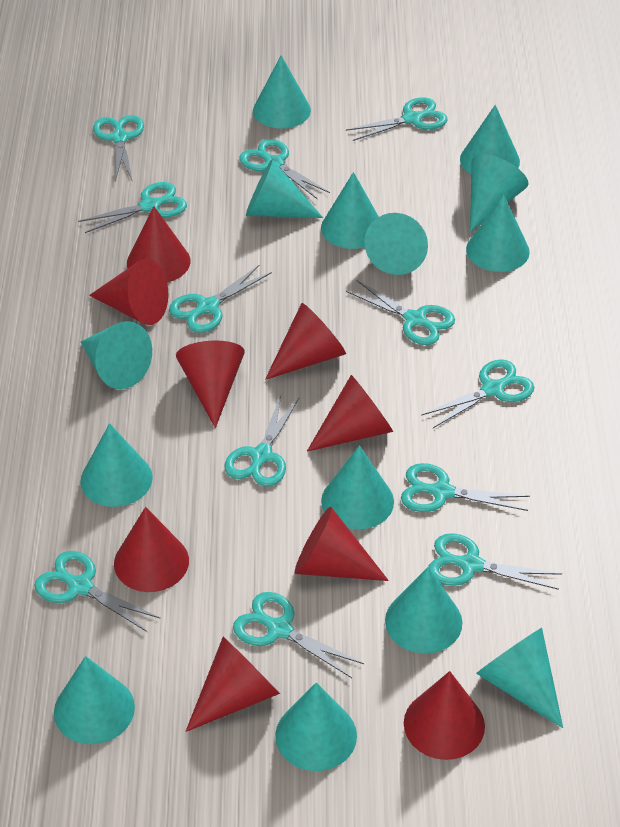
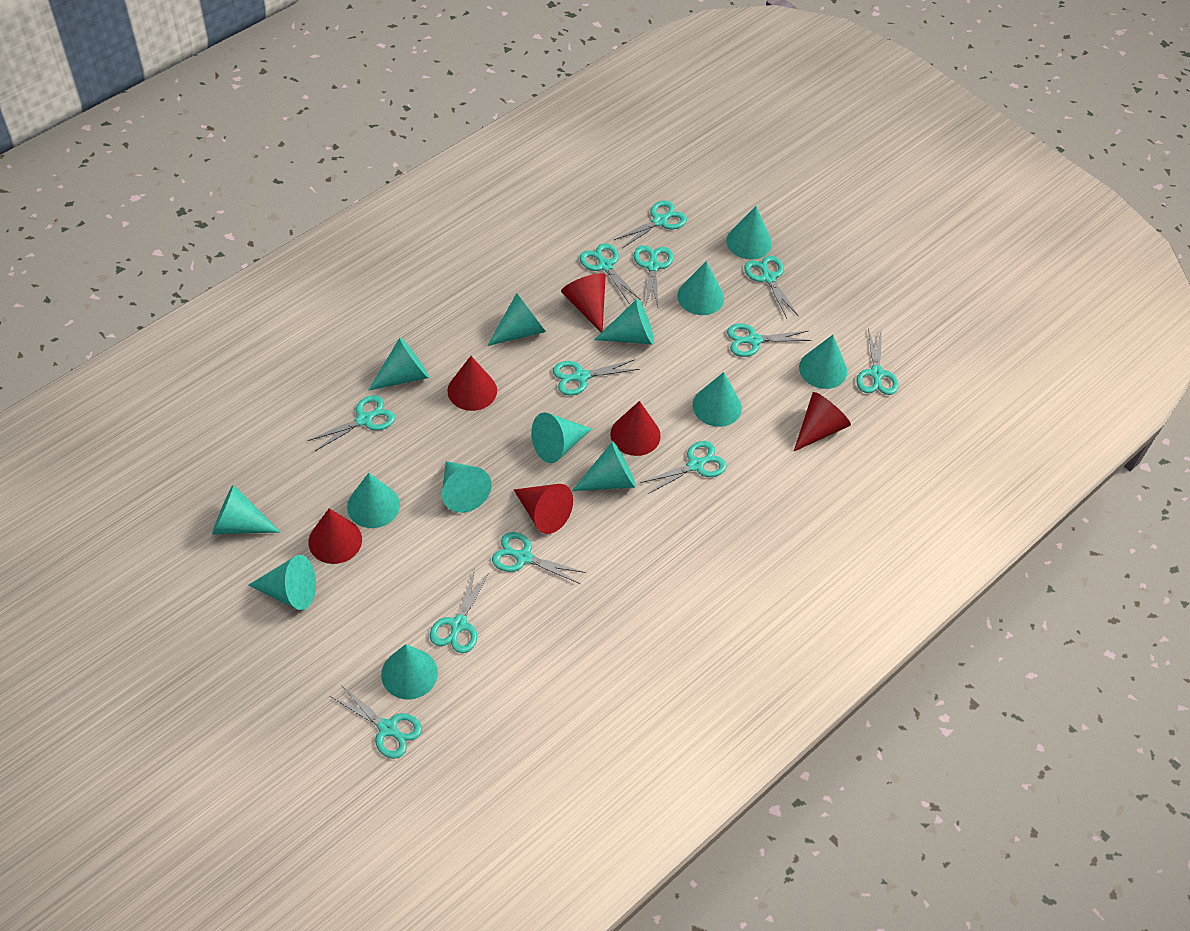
red cone: 9 -> 6

